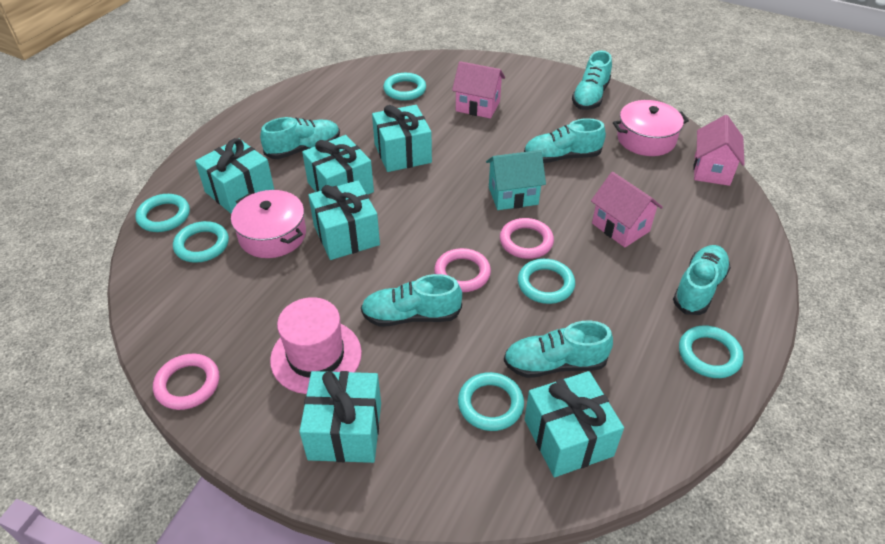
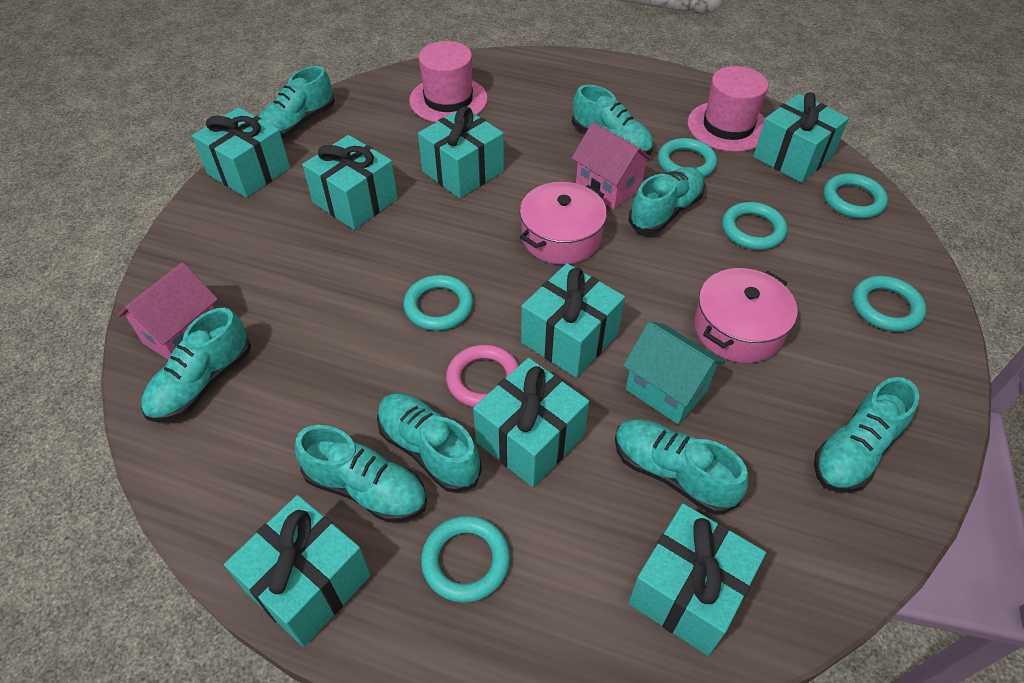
pink hat: 1 -> 2
pink house: 3 -> 2
pink ring: 3 -> 1
turquoise gift: 6 -> 8
turquoise shoe: 6 -> 8

